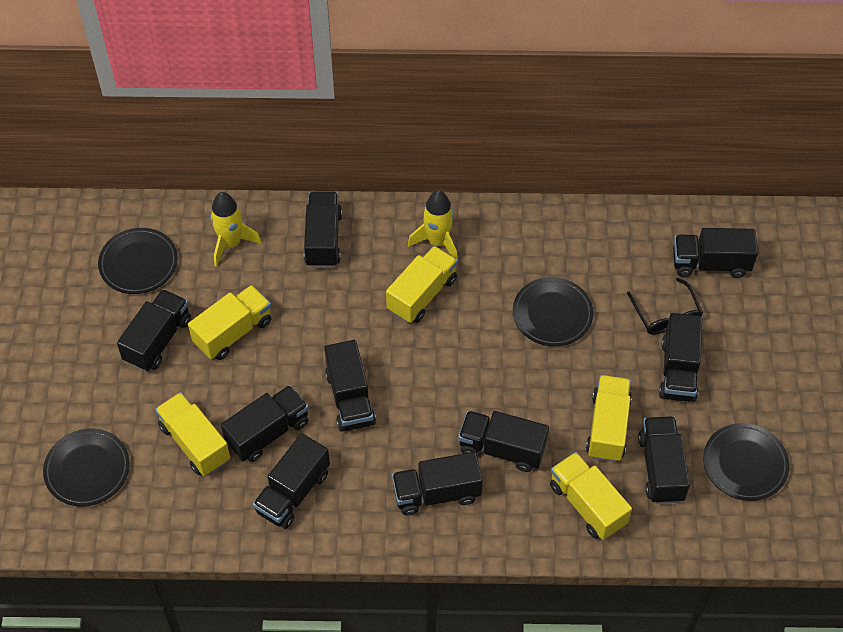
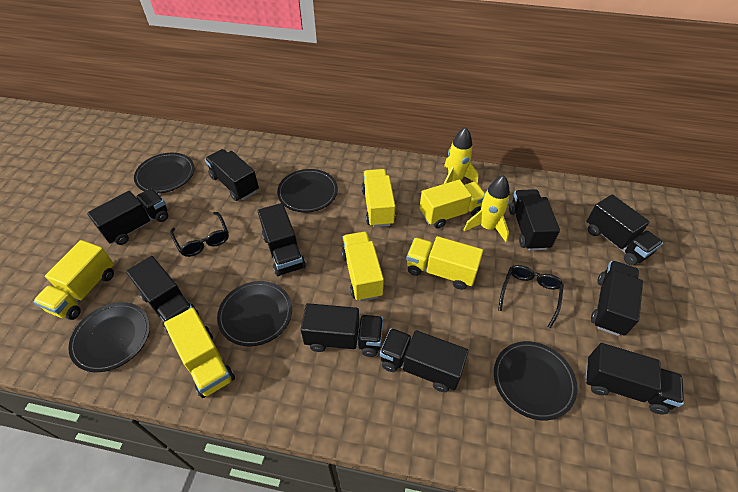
black glasses: 1 -> 2
black plate: 4 -> 5
yellow truck: 5 -> 6

